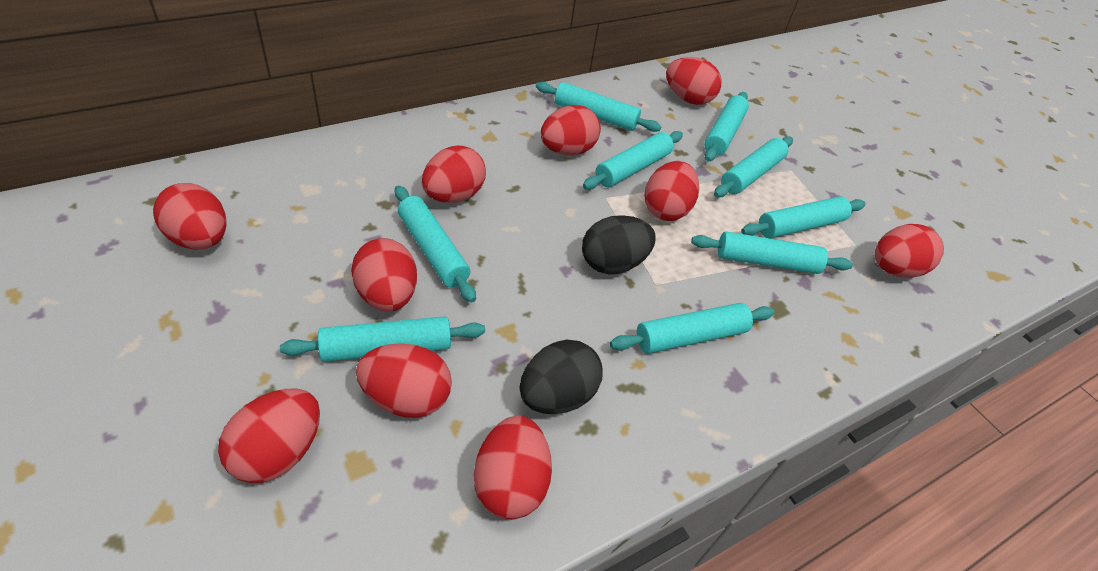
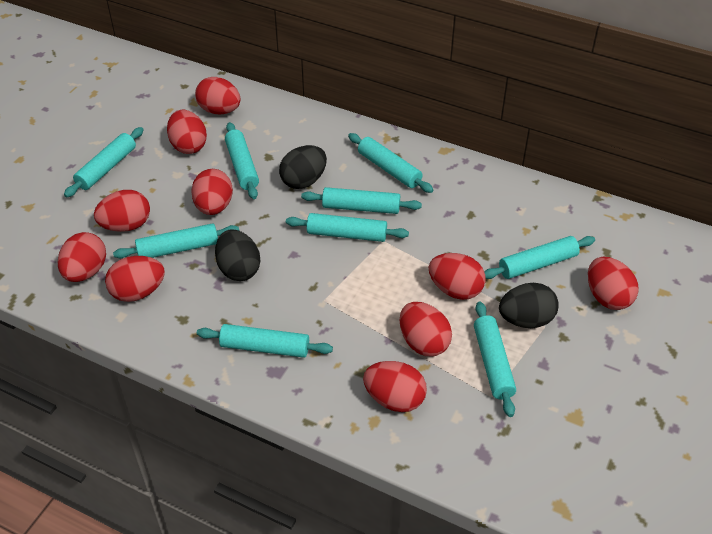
black egg: 2 -> 3

